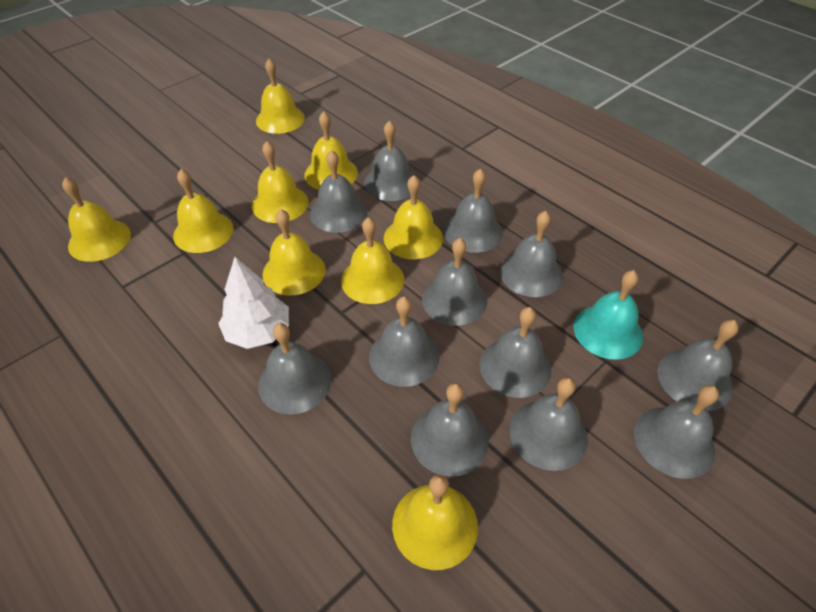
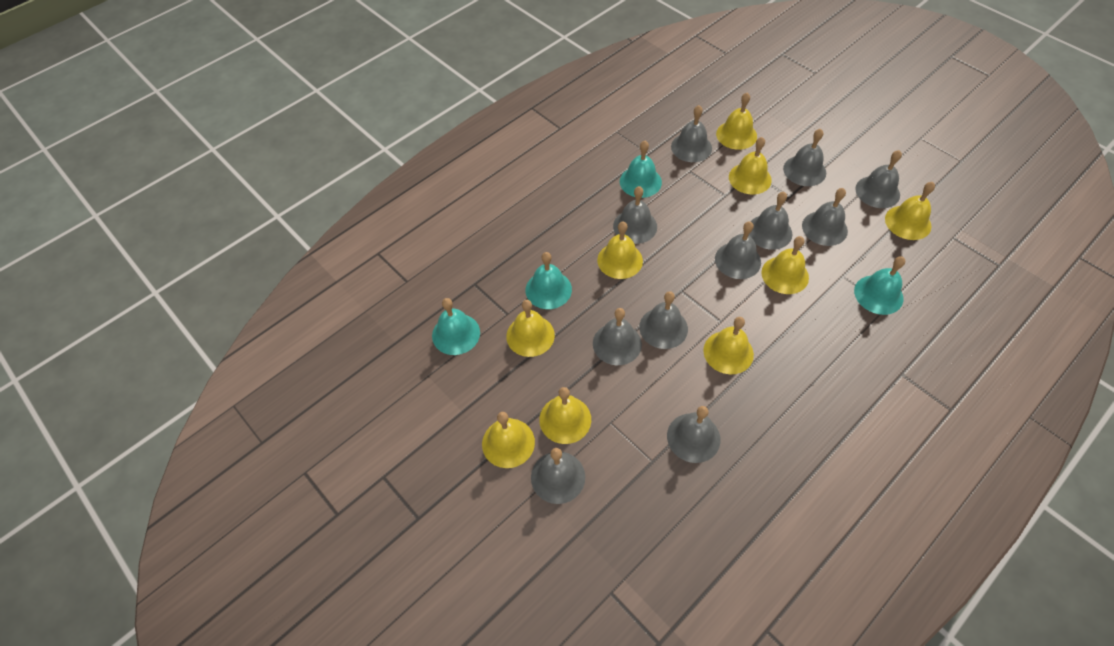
grey bell: 12 -> 11
turquoise bell: 1 -> 4
white tree: 1 -> 0

